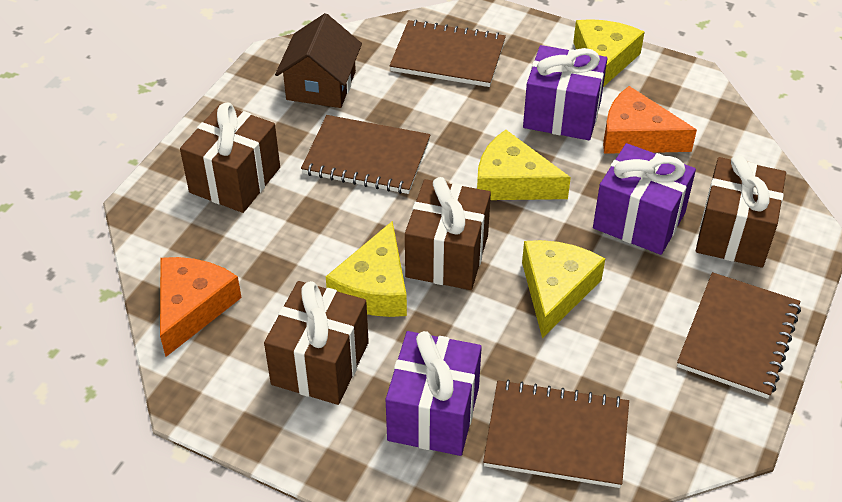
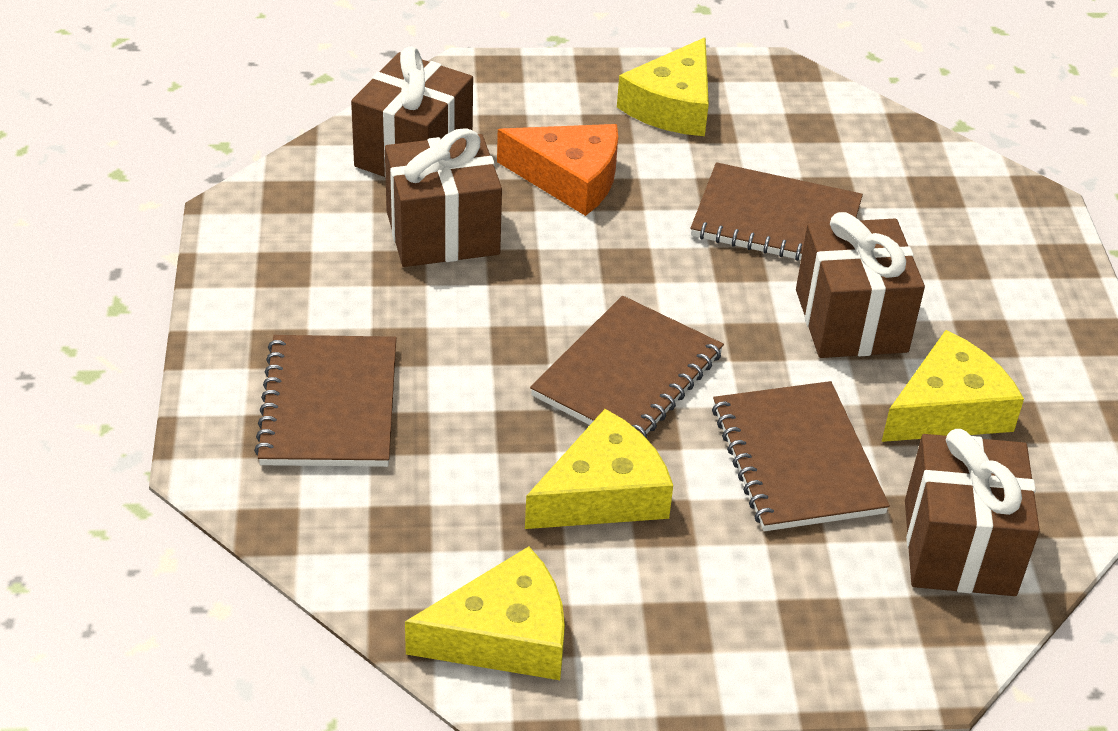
brown house: 1 -> 0
orange cheese: 2 -> 1
purple gift: 3 -> 0

